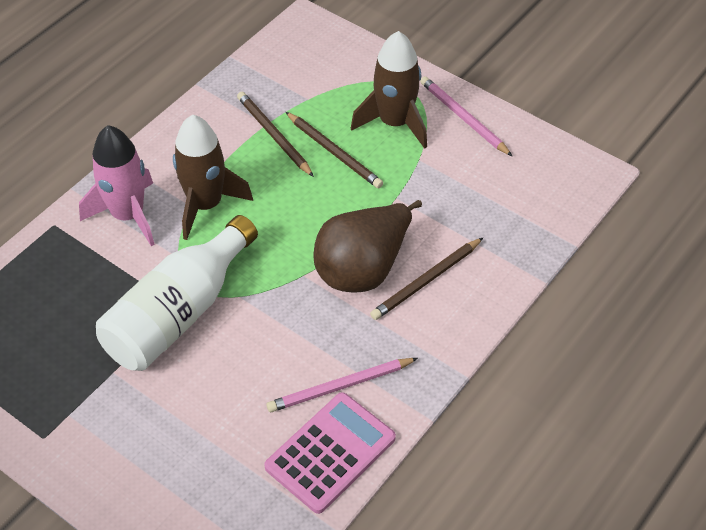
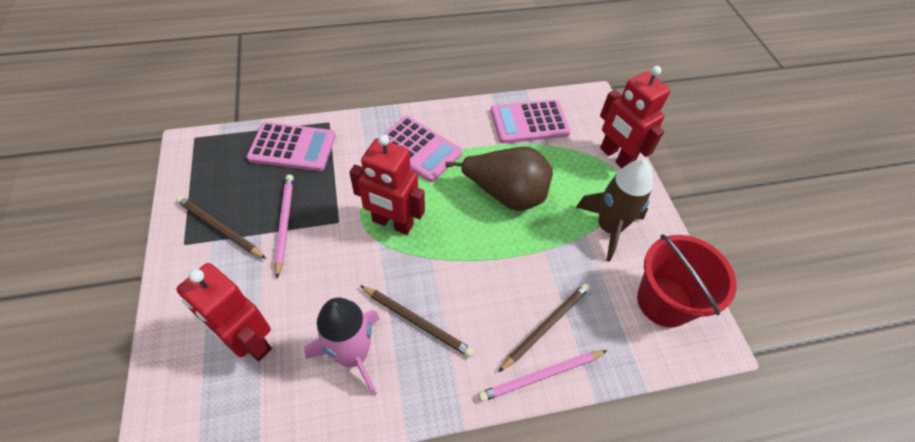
brown rocket: 2 -> 1
pink calculator: 1 -> 3
red bucket: 0 -> 1
red robot: 0 -> 3
white bottle: 1 -> 0

